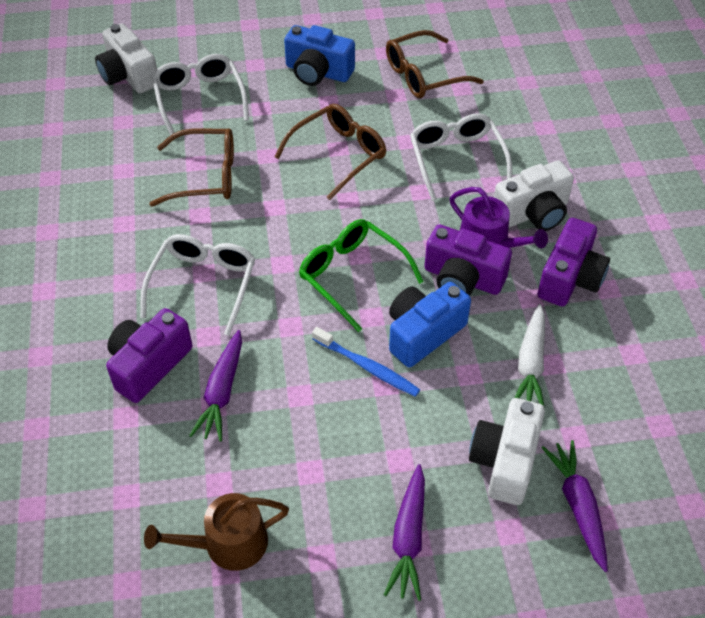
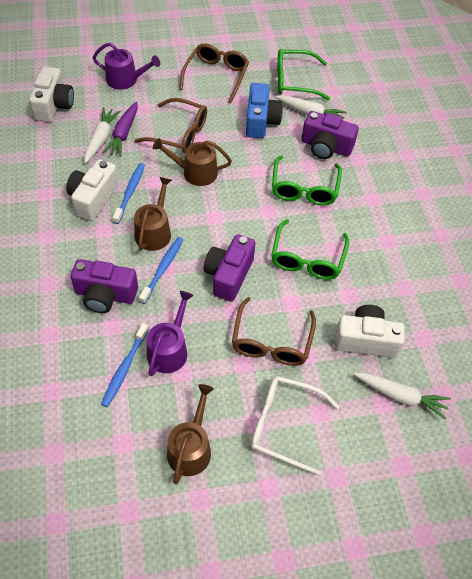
blue camera: 2 -> 1
blue toothbrush: 1 -> 3
brown watering can: 1 -> 3
green glasses: 1 -> 3
purple carrot: 3 -> 1
purple watering can: 1 -> 2
white carrot: 1 -> 3
white glasses: 3 -> 1

